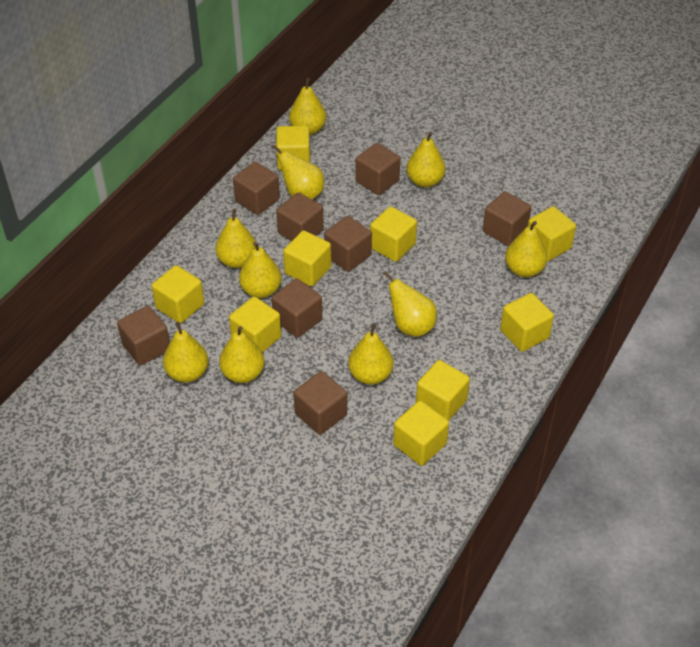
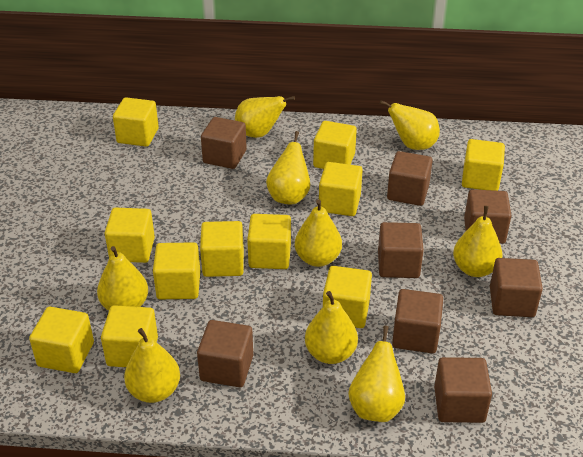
yellow cube: 9 -> 11
yellow pear: 10 -> 9

